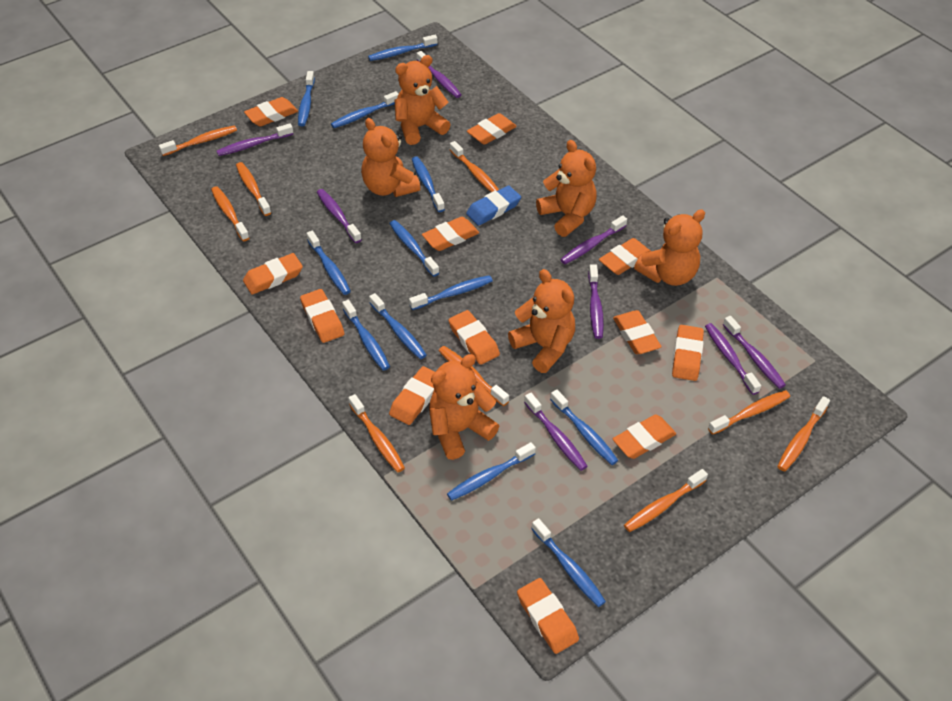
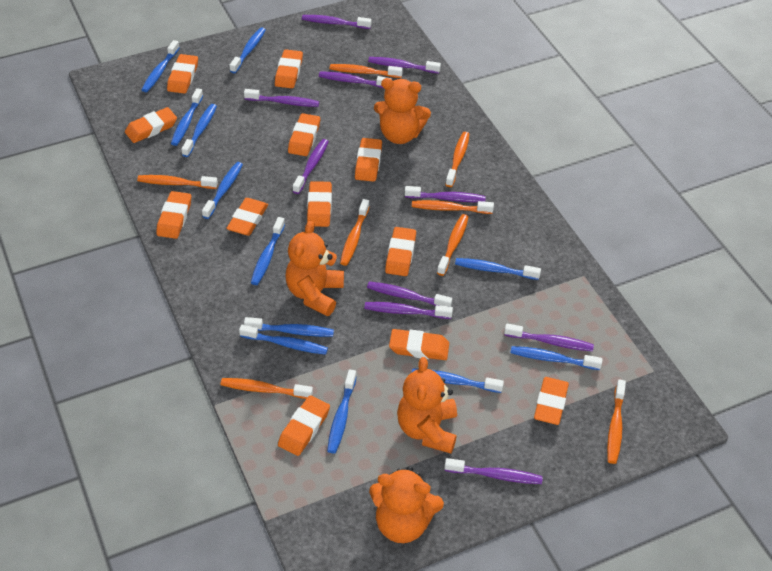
blue eraser: 1 -> 0
orange teddy bear: 6 -> 4
orange toothbrush: 9 -> 8
purple toothbrush: 8 -> 10

